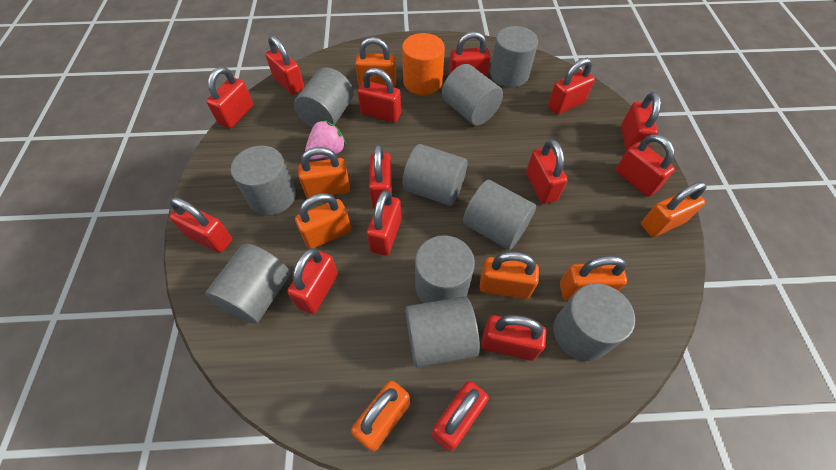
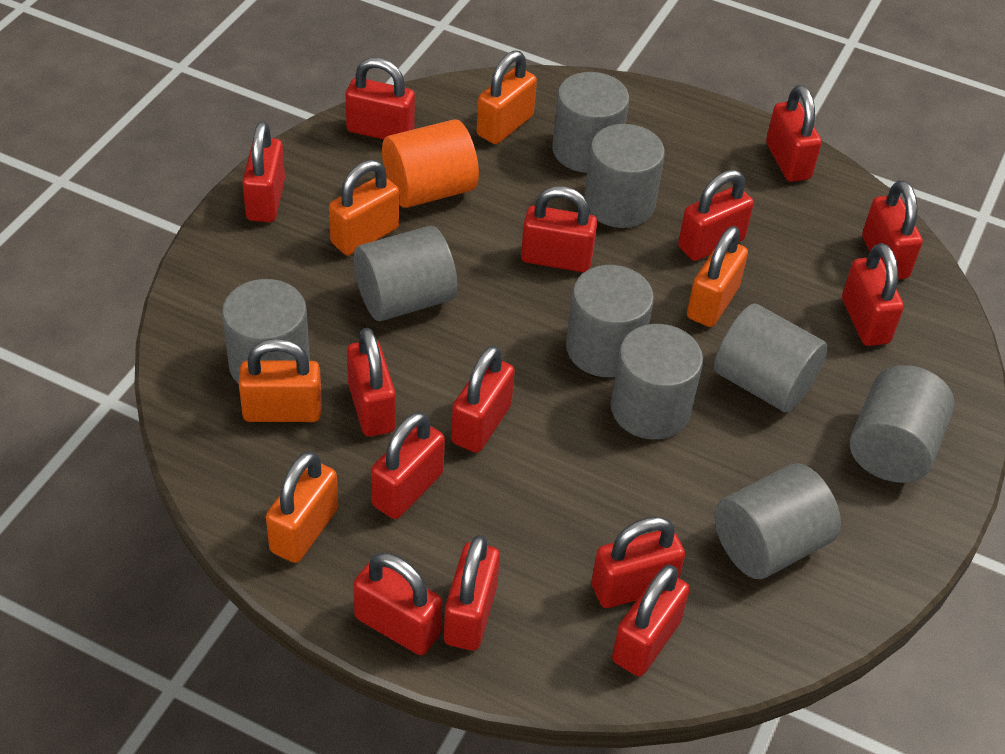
grey cylinder: 10 -> 9
orange padlock: 7 -> 5
pink strawberry: 1 -> 0

